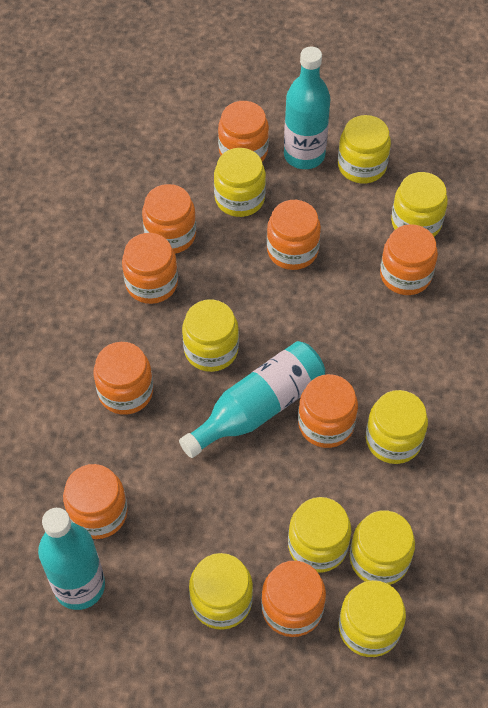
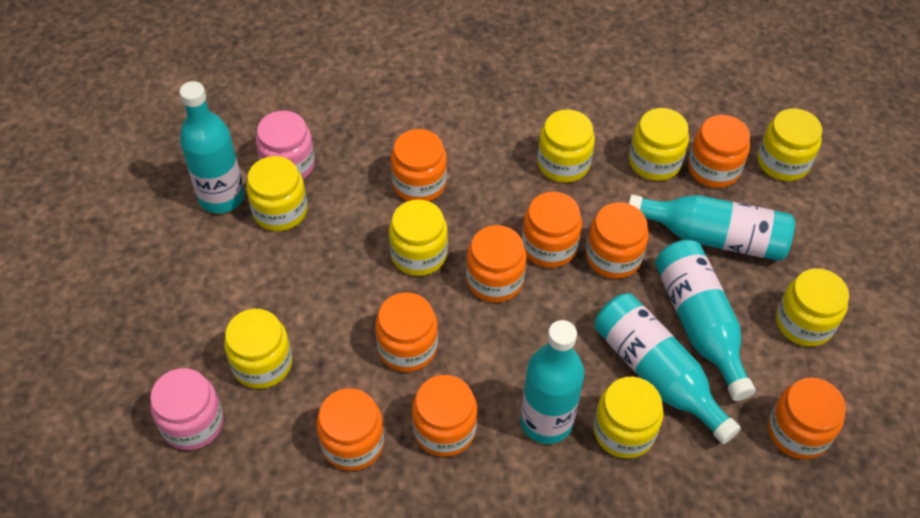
pink jar: 0 -> 2
turquoise bottle: 3 -> 5
yellow jar: 9 -> 8

